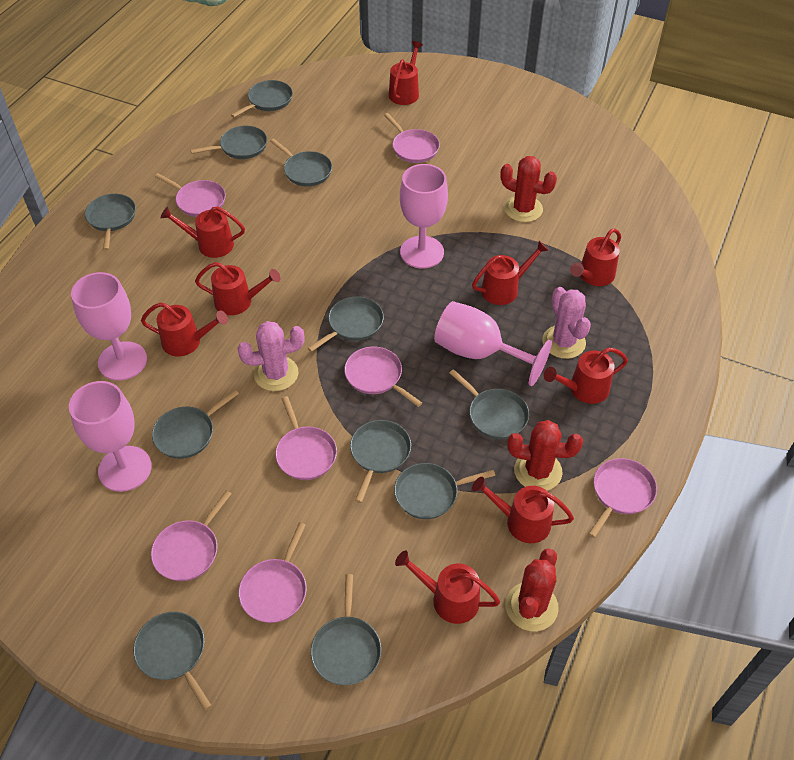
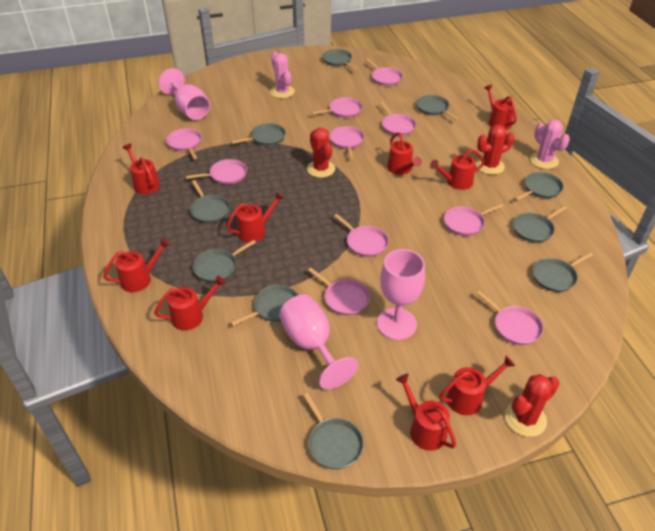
grey pan: 11 -> 10
pink goblet: 4 -> 3
pink pan: 7 -> 10

